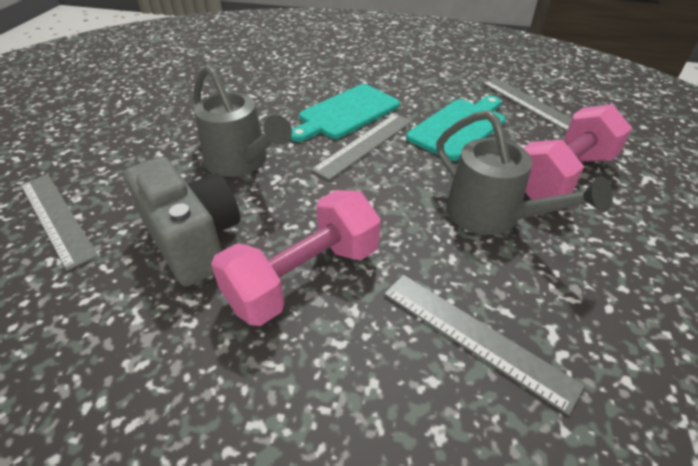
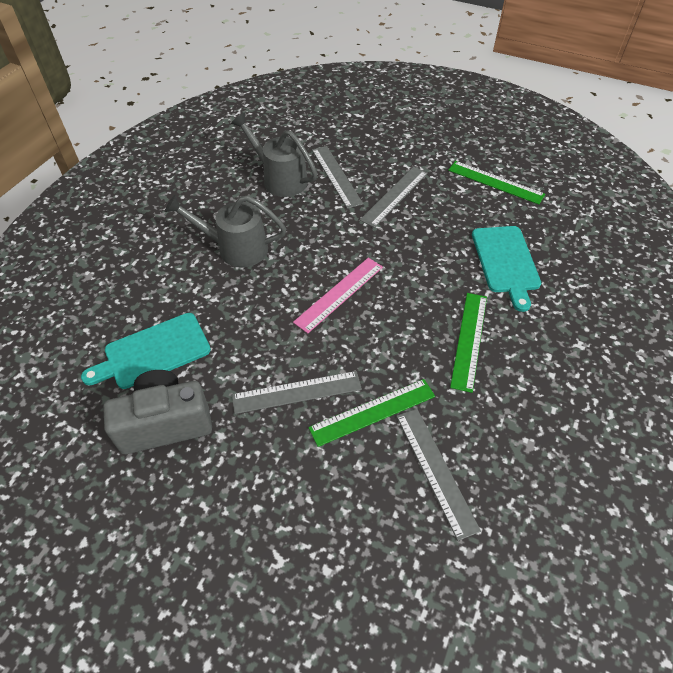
green ruler: 0 -> 3
pink dumbbell: 2 -> 0
pink ruler: 0 -> 1

